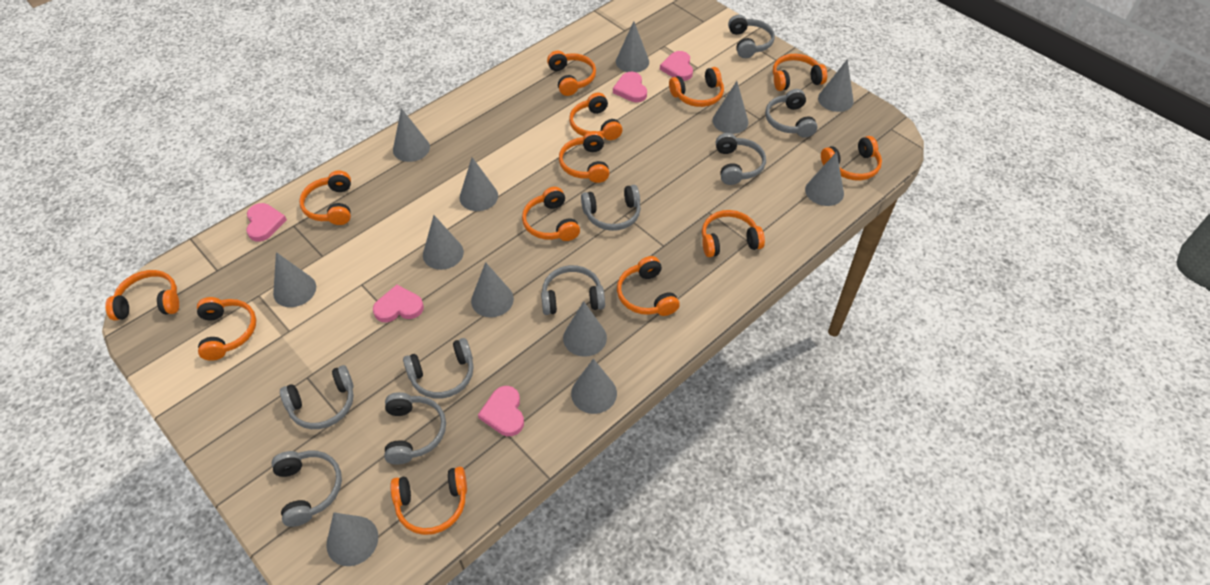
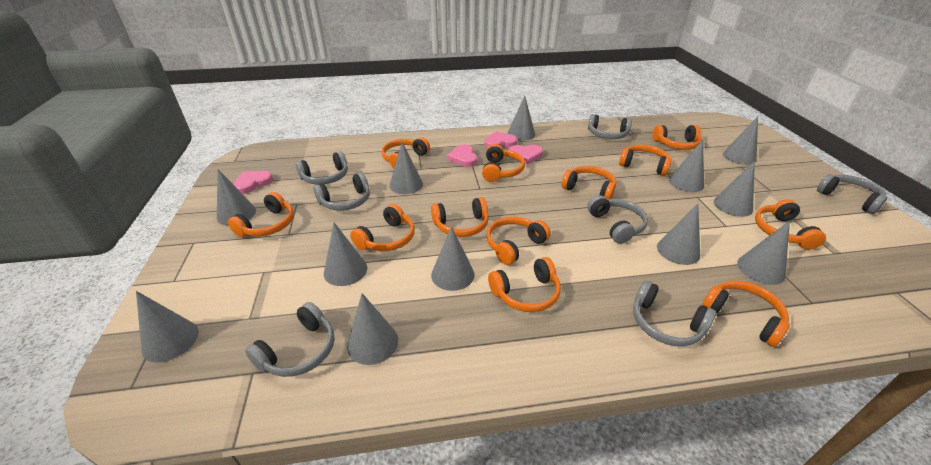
grey headphones: 9 -> 7
orange headphones: 13 -> 12
pink heart: 5 -> 4

